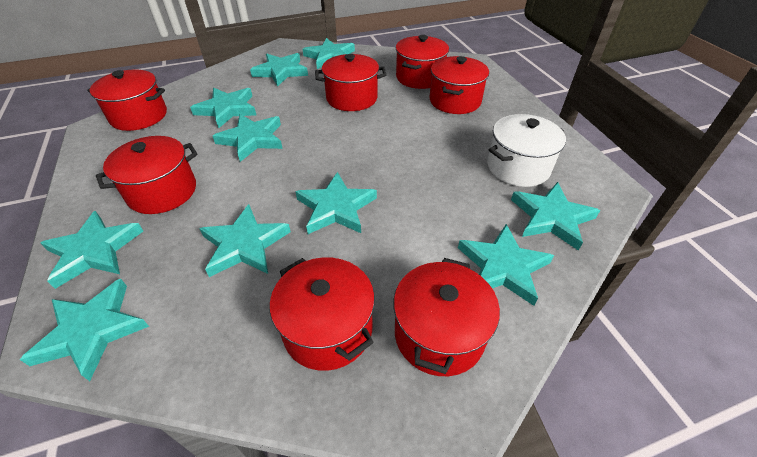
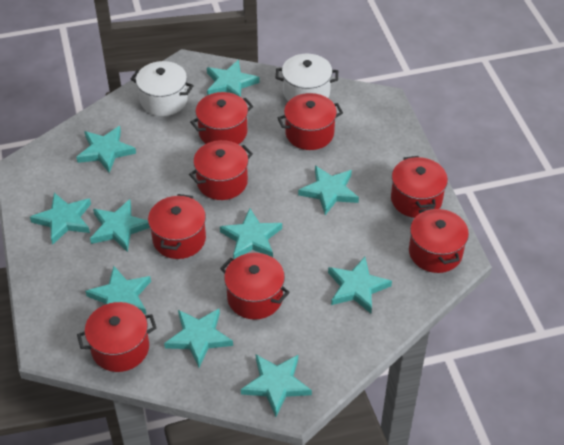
red pot: 7 -> 8
white pot: 1 -> 2

